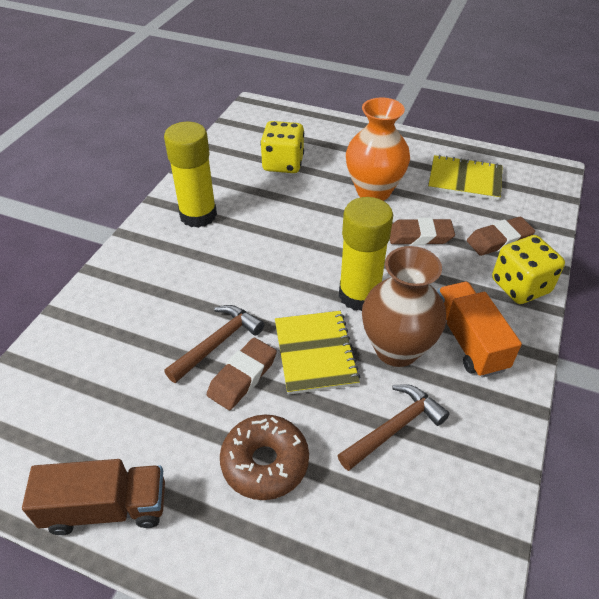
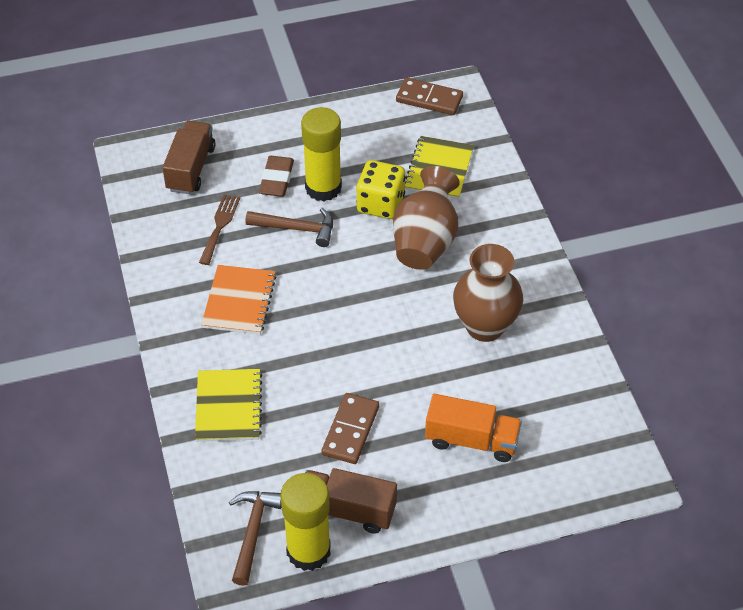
brown domino: 0 -> 2
brown donut: 1 -> 0
brown eraser: 3 -> 1
brown fork: 0 -> 1
brown truck: 1 -> 2
brown vase: 1 -> 2
orange notebook: 0 -> 1
orange vase: 1 -> 0
yellow dice: 2 -> 1

